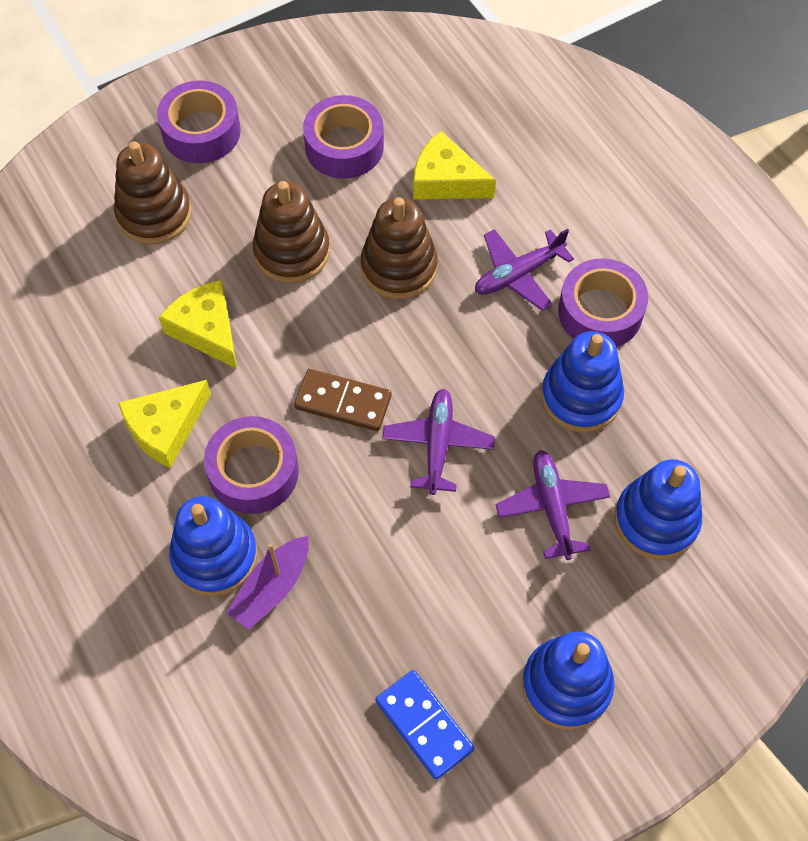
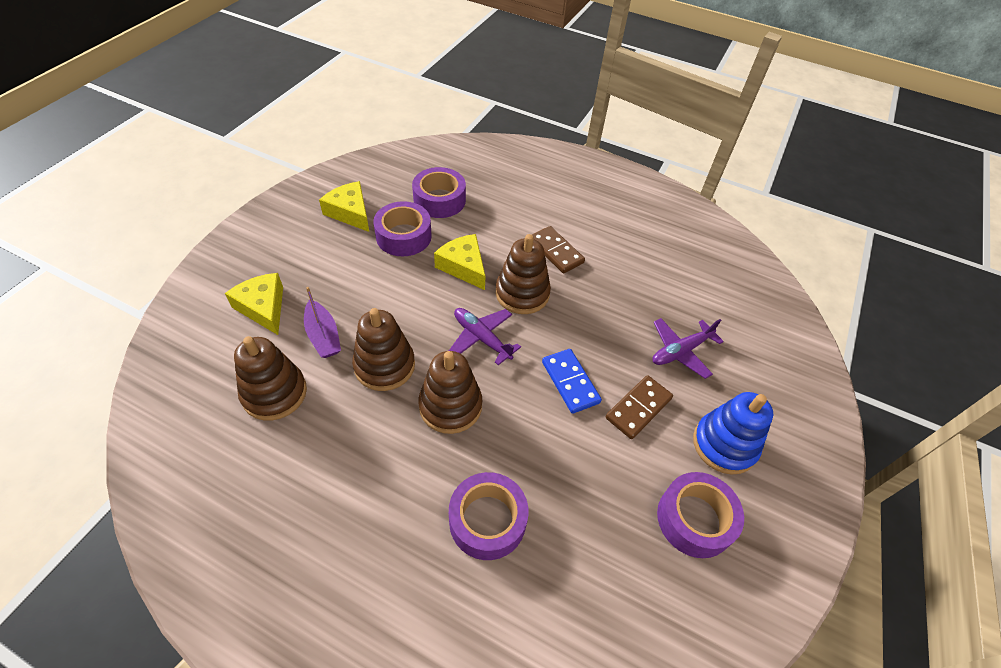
blue stacking toy: 4 -> 1
brown domino: 1 -> 2
brown stacking toy: 3 -> 4
purple plane: 3 -> 2

